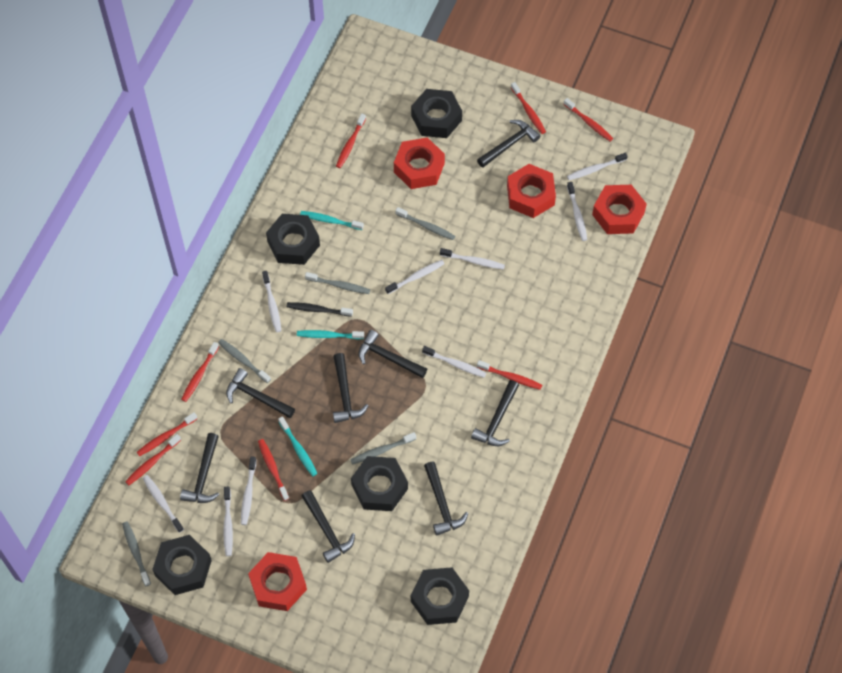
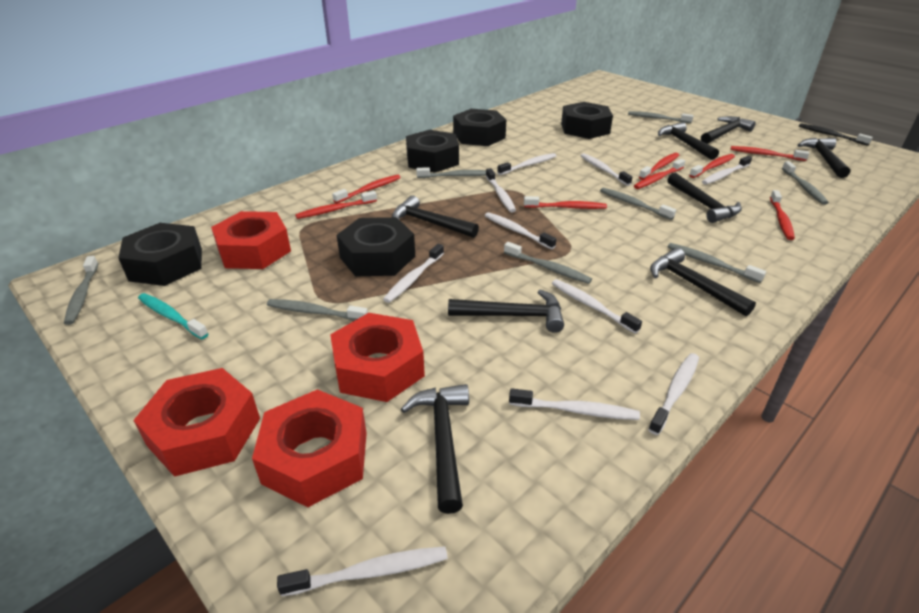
grey toothbrush: 5 -> 8
turquoise toothbrush: 3 -> 1
white toothbrush: 9 -> 10

